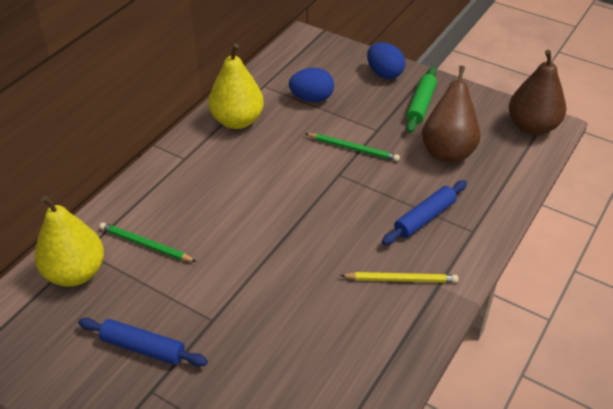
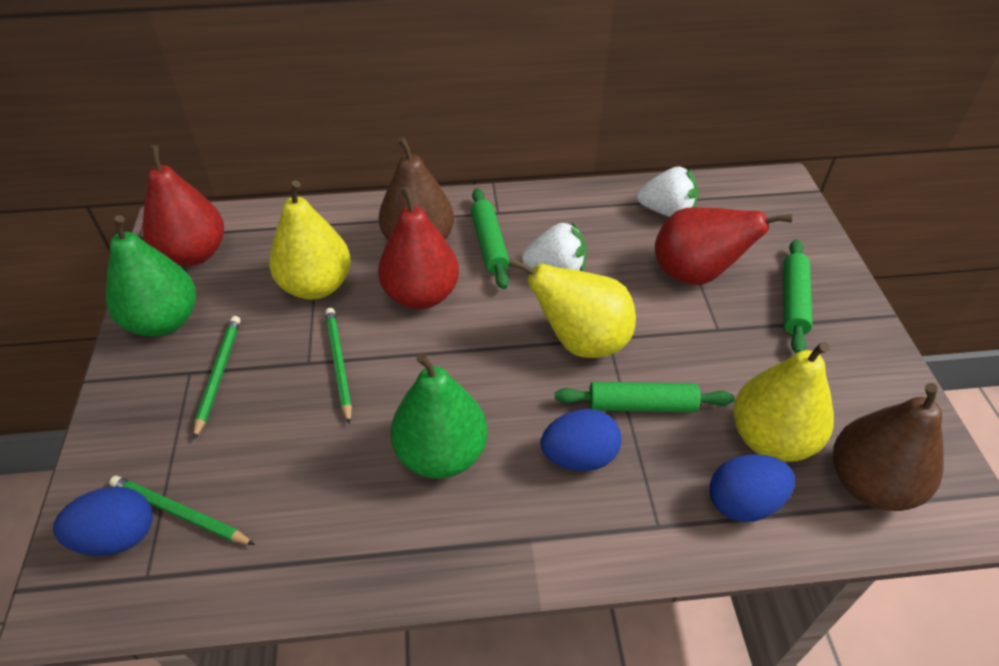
blue egg: 2 -> 3
blue rolling pin: 2 -> 0
green pear: 0 -> 2
green pencil: 2 -> 3
green rolling pin: 1 -> 3
red pear: 0 -> 3
white strawberry: 0 -> 2
yellow pear: 2 -> 3
yellow pencil: 1 -> 0

